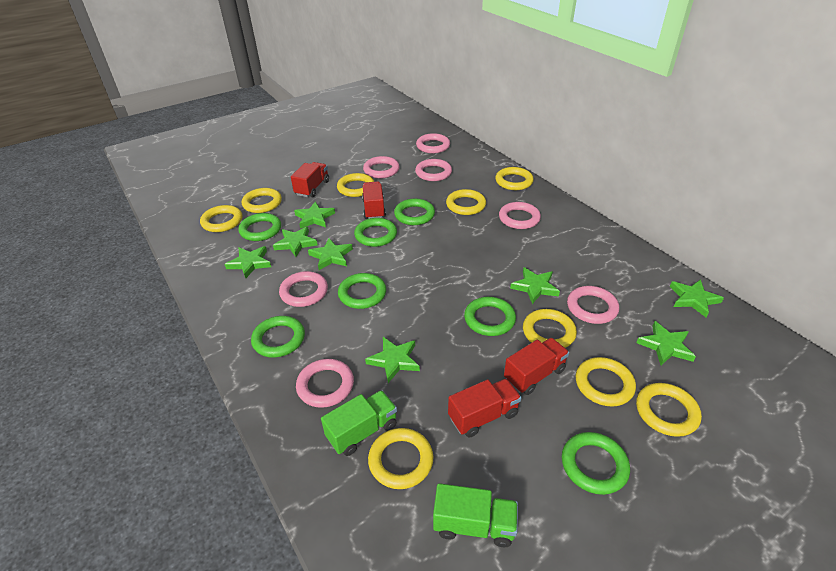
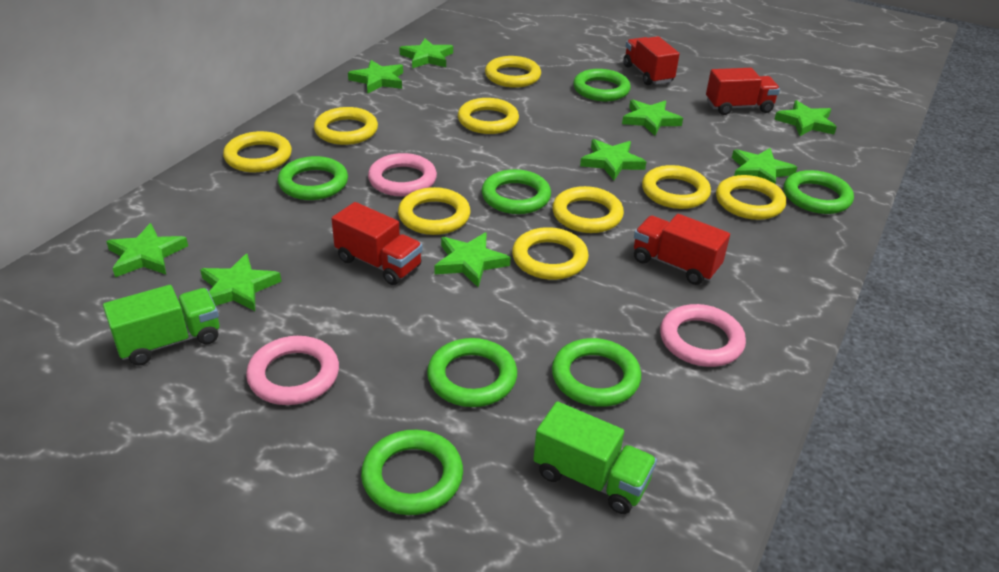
green star: 8 -> 9
pink ring: 7 -> 3

